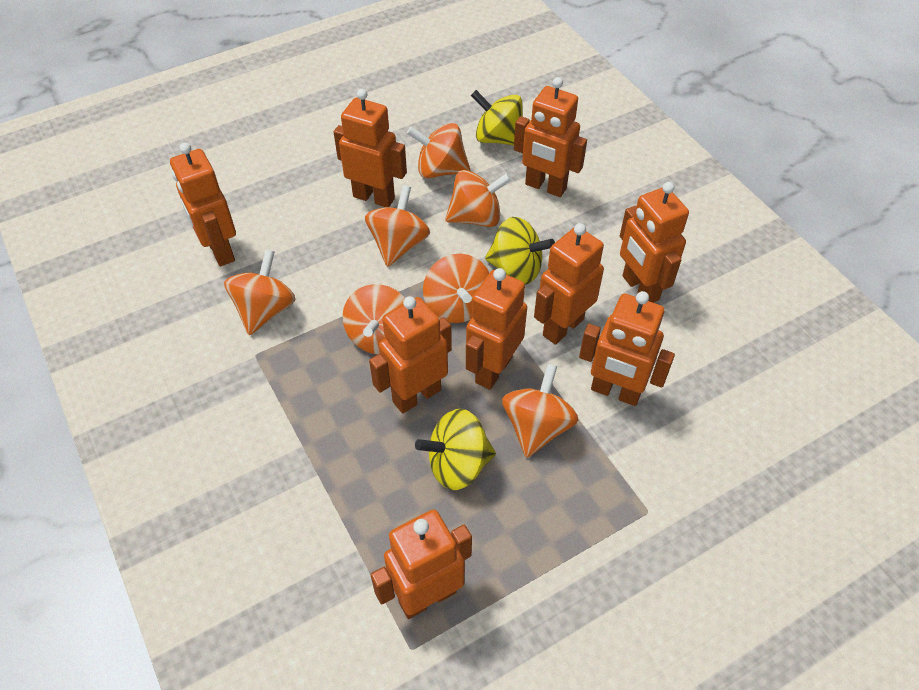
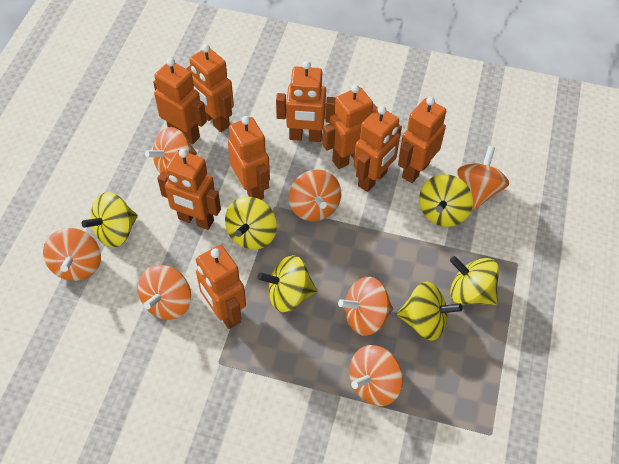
yellow spinning top: 3 -> 6

